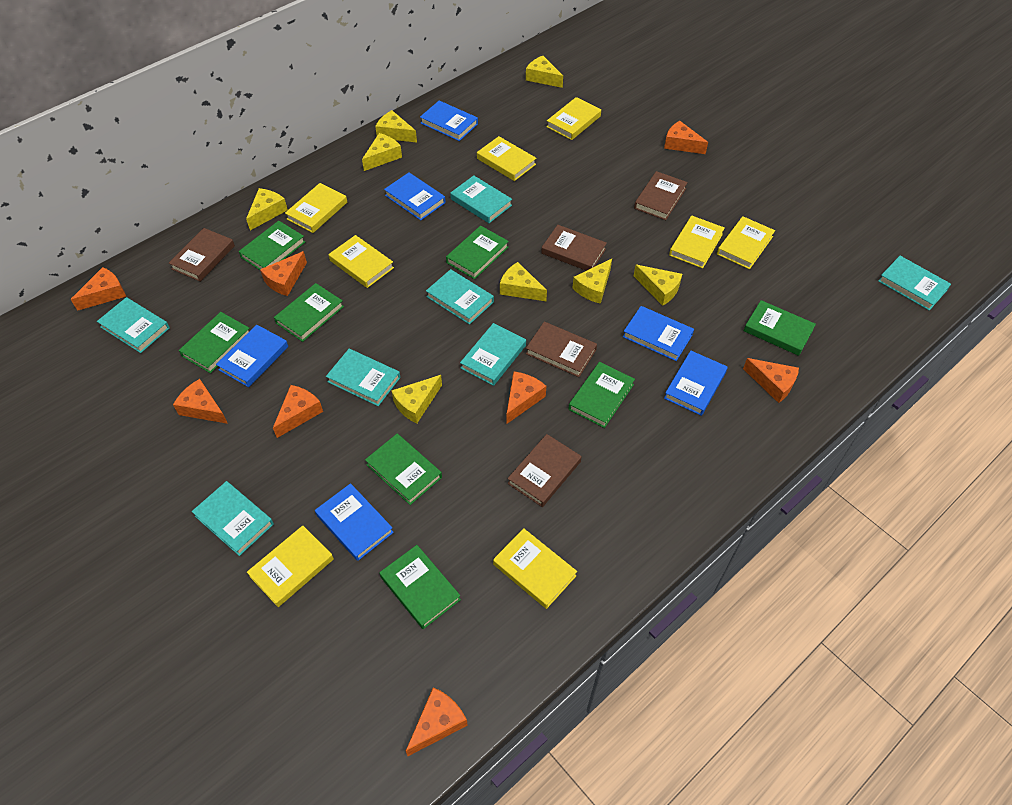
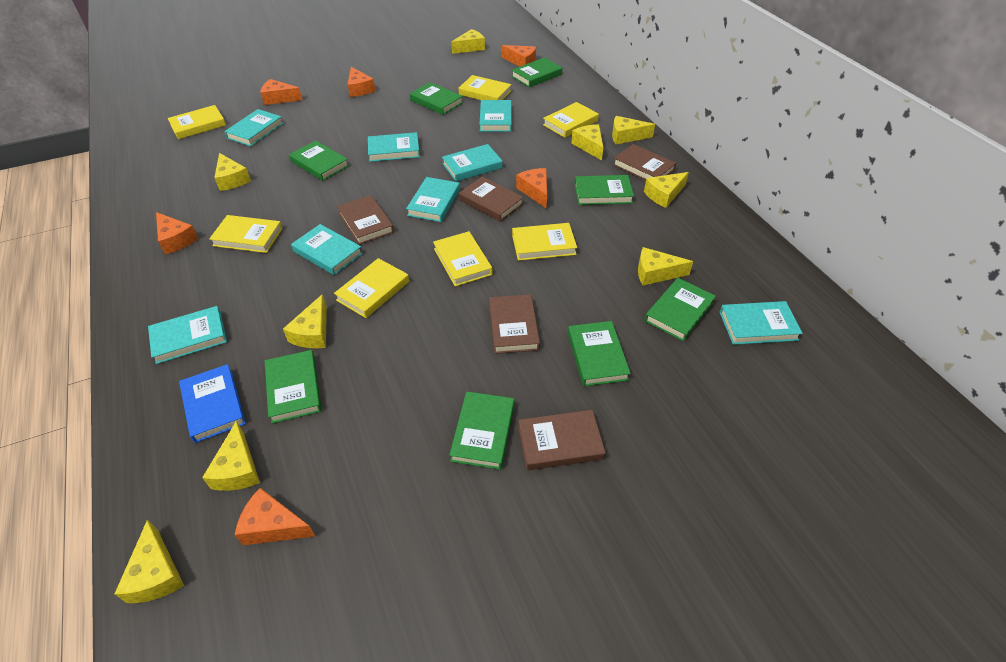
blue book: 6 -> 1
orange cheese: 8 -> 6
turquoise book: 7 -> 8
yellow book: 8 -> 7
yellow cheese: 8 -> 9

